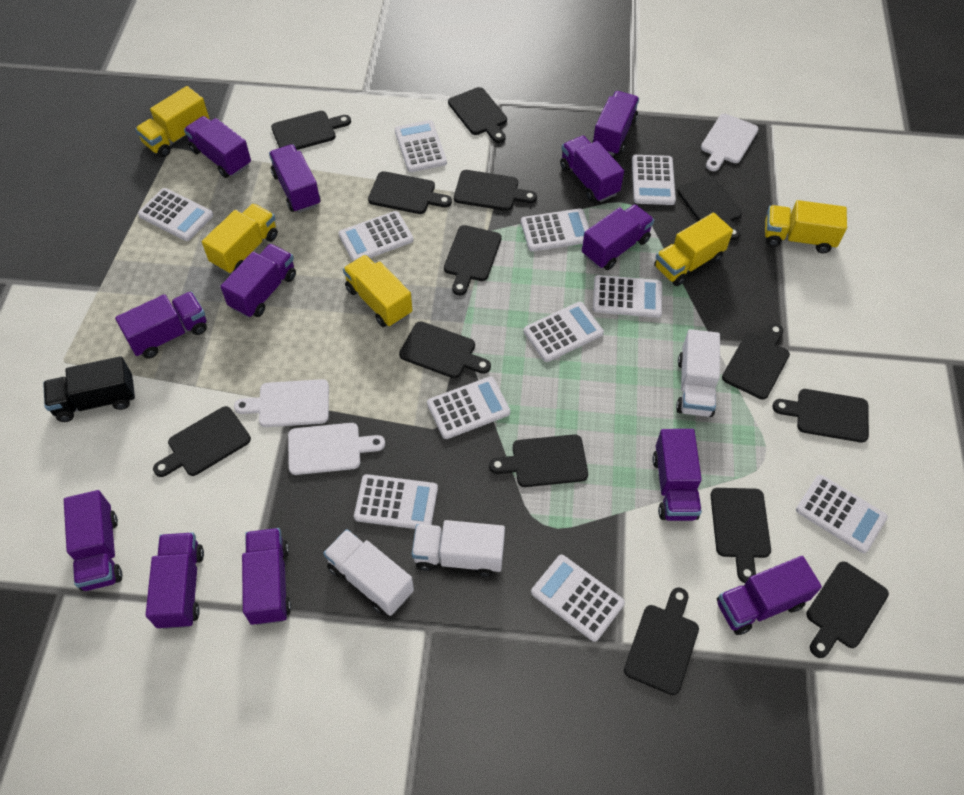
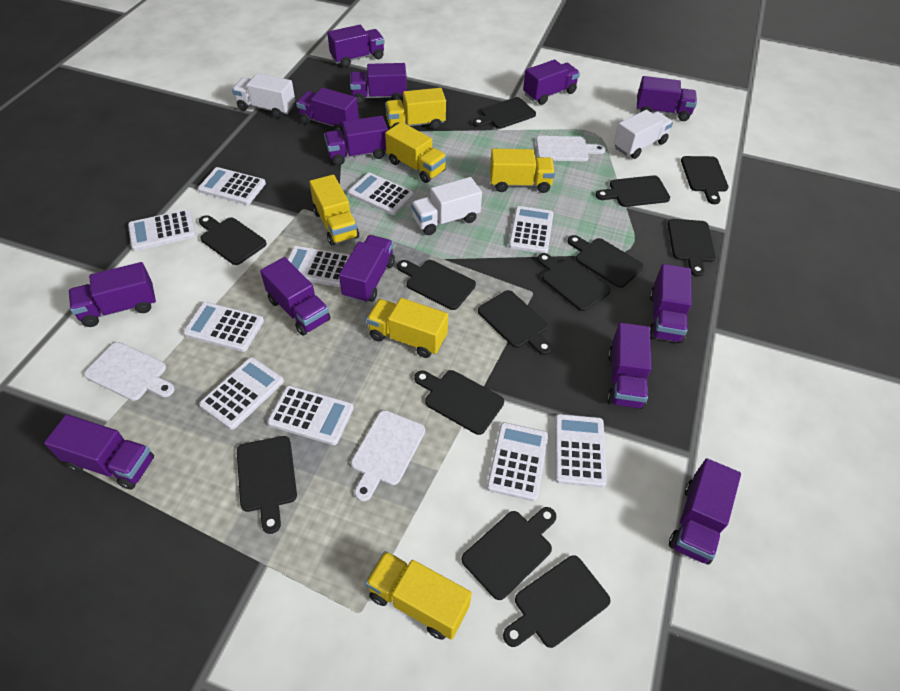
black cutting board: 14 -> 13
black truck: 1 -> 0
purple truck: 12 -> 13
white calculator: 11 -> 10
yellow truck: 5 -> 6

